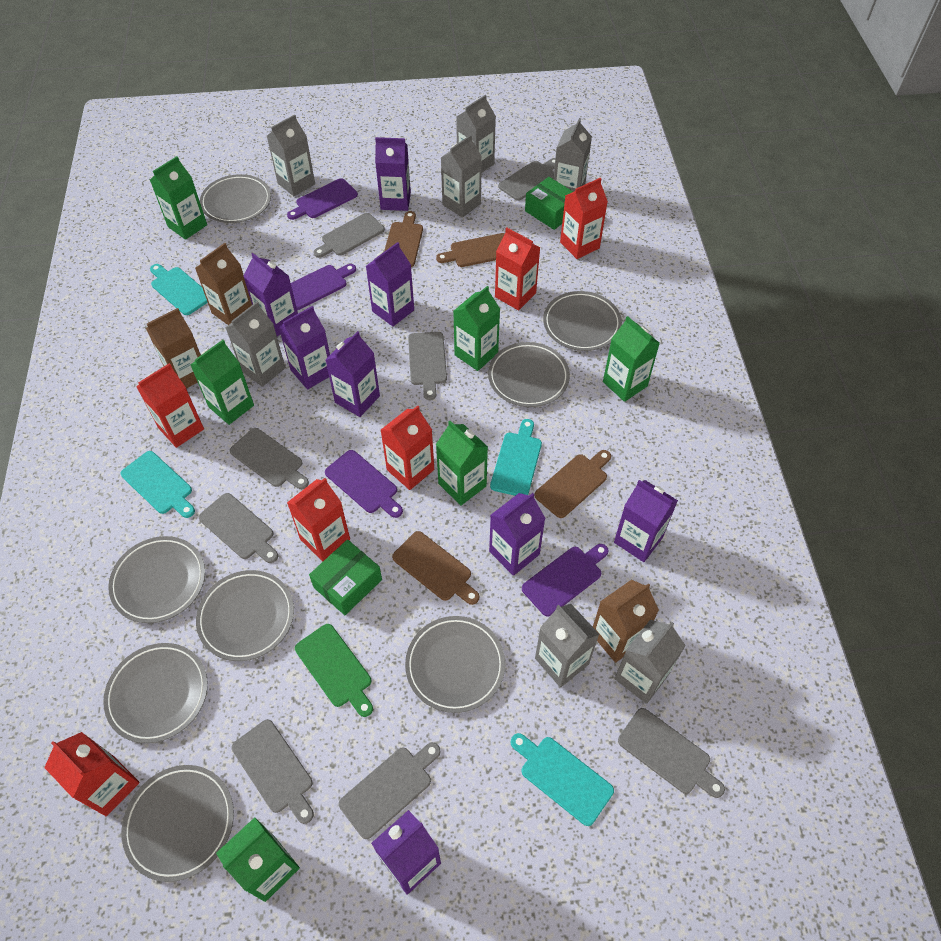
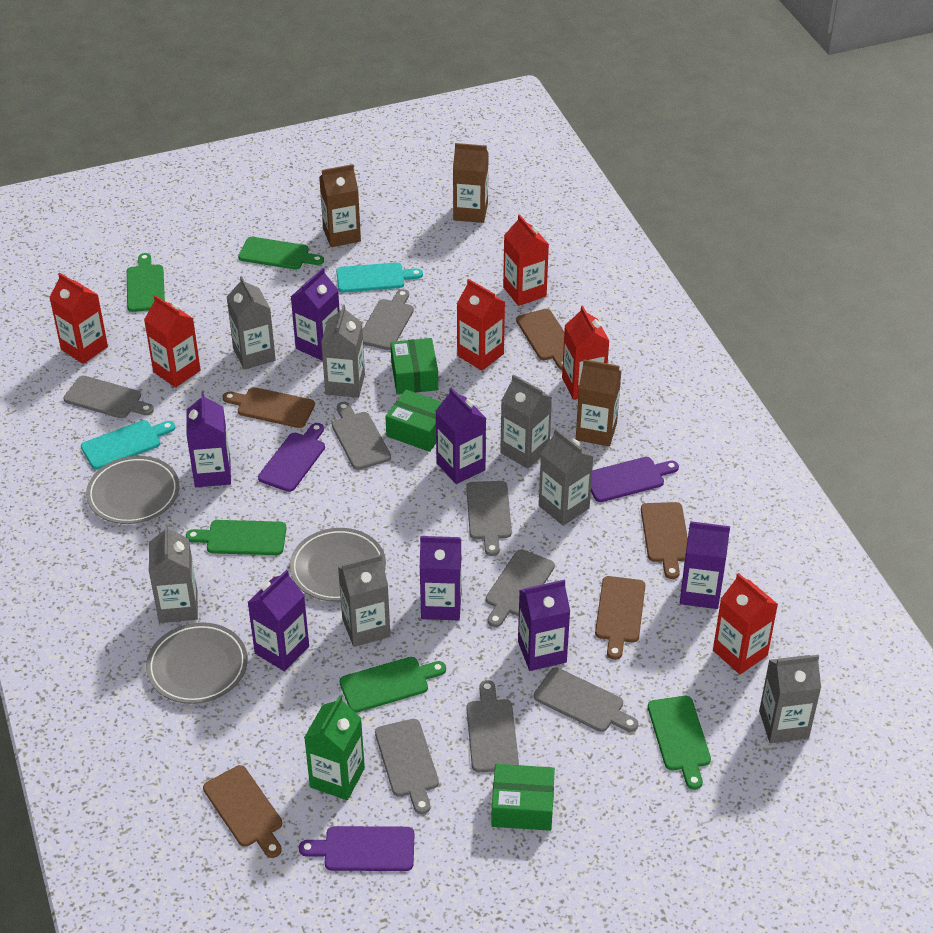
brown cutting board: 4 -> 5
green box: 2 -> 3
green carton: 6 -> 1
green cutting board: 1 -> 5
grey plate: 8 -> 3
purple carton: 8 -> 7
purple cutting board: 4 -> 3
turquoise cutting board: 4 -> 2

